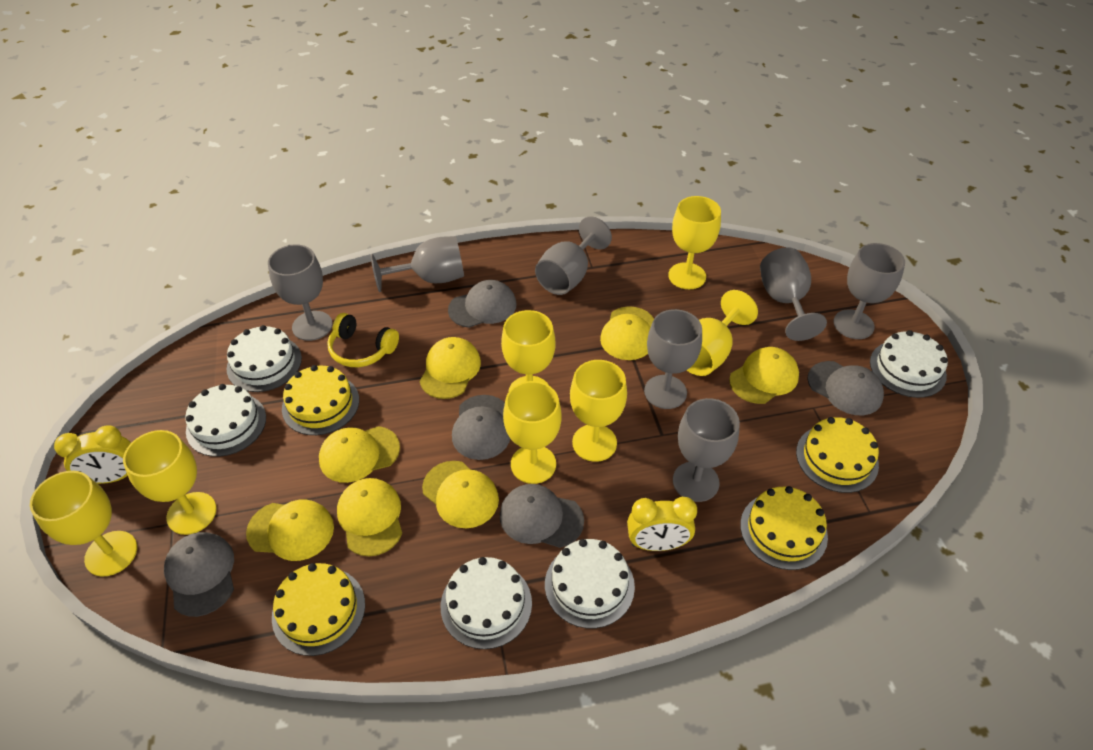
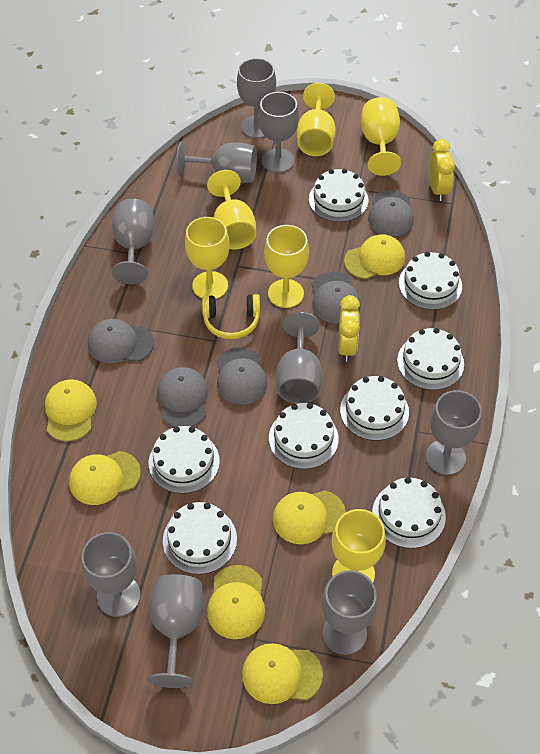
grey goblet: 7 -> 9
white cake: 5 -> 8
yellow cake: 4 -> 0
yellow cap: 7 -> 6
yellow goblet: 7 -> 6

